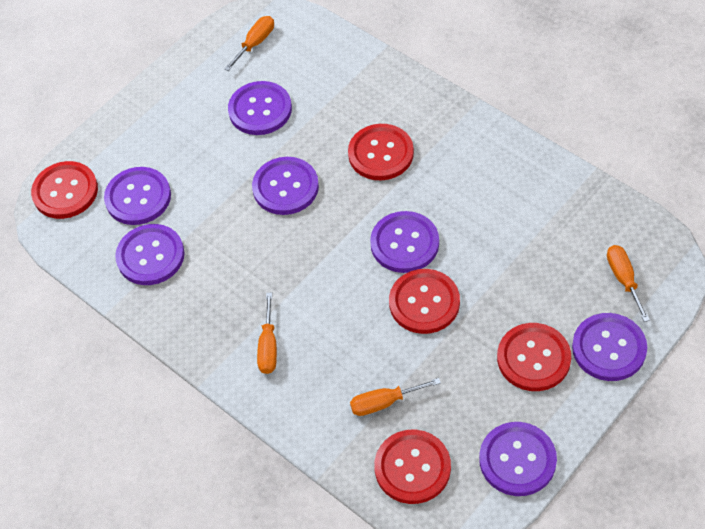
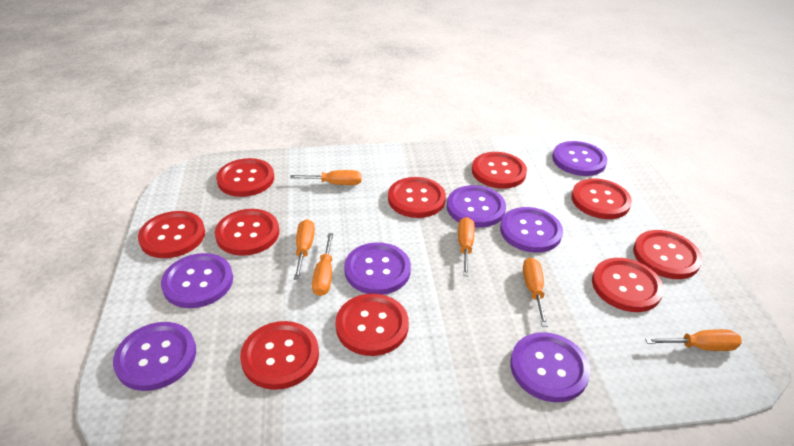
orange screwdriver: 4 -> 6
red button: 5 -> 10

